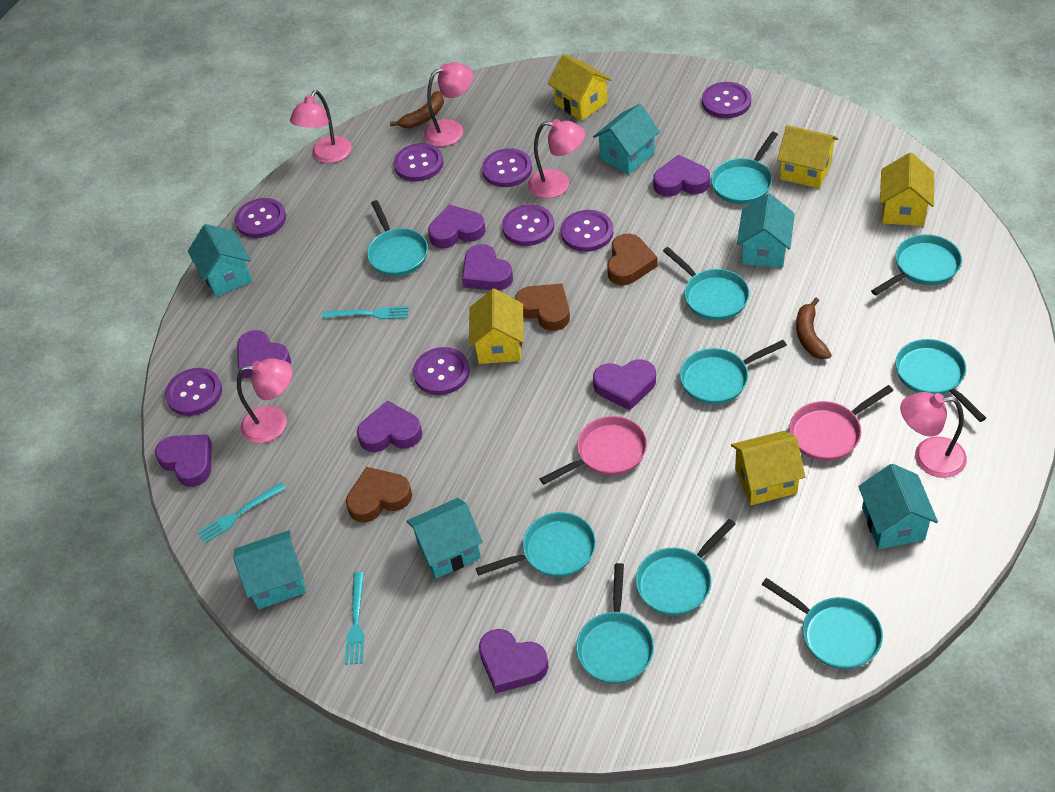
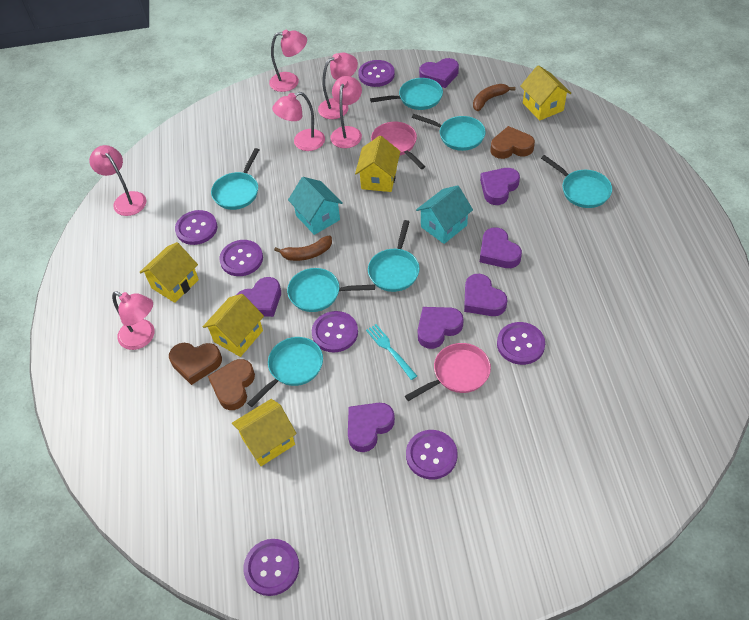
pink lamp: 5 -> 6
purple button: 8 -> 7
purple heart: 8 -> 7
turquoise fork: 3 -> 1
turquoise house: 6 -> 2
turquoise pan: 10 -> 7

